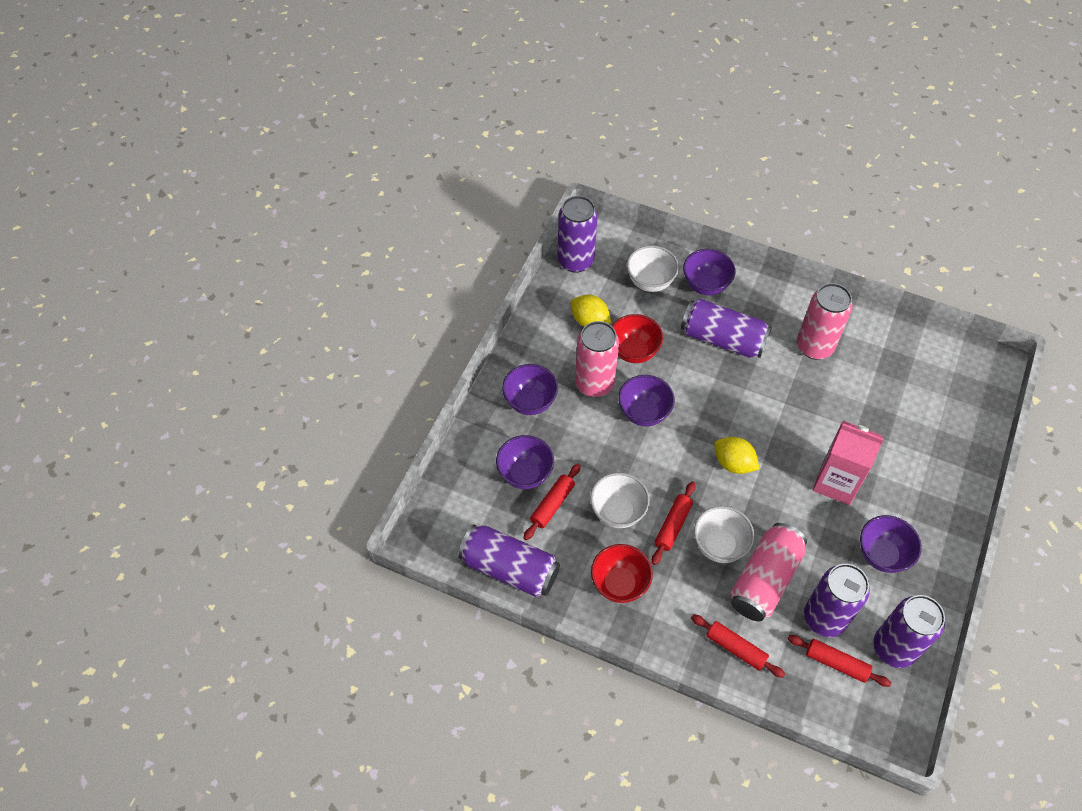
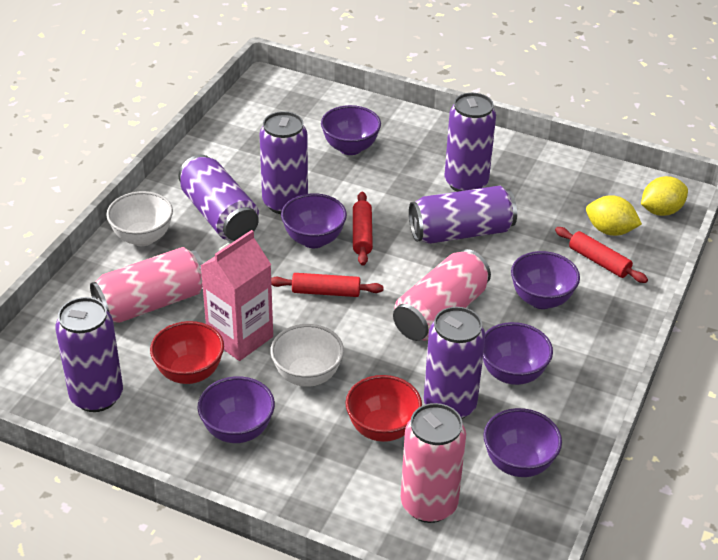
purple bowl: 5 -> 6
purple can: 5 -> 6
red rolling pin: 4 -> 3
white bowl: 3 -> 2

